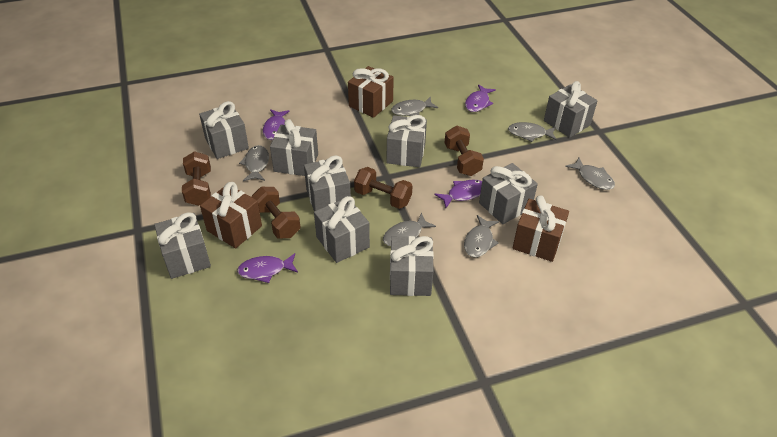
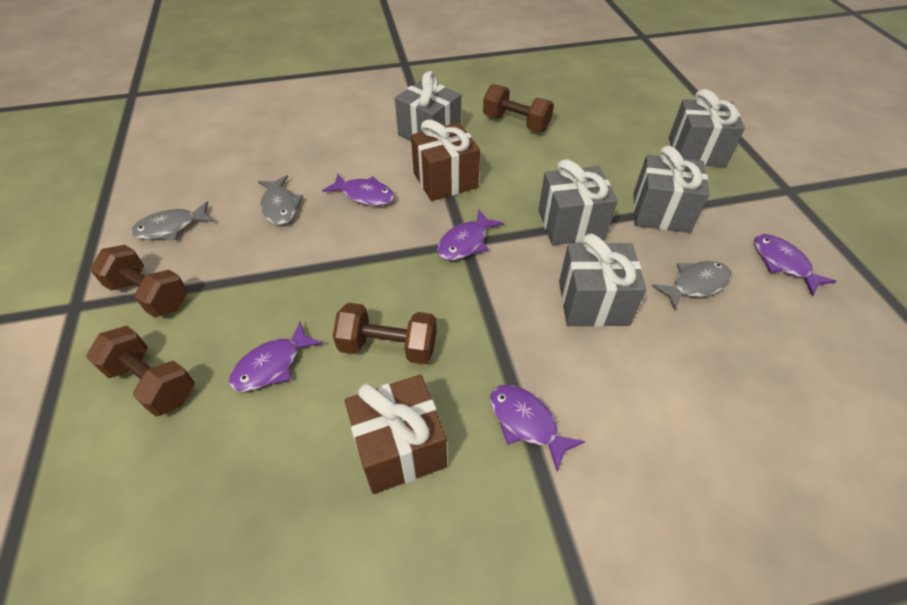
brown gift: 3 -> 2
grey fish: 6 -> 3
grey gift: 9 -> 5
purple fish: 4 -> 5

